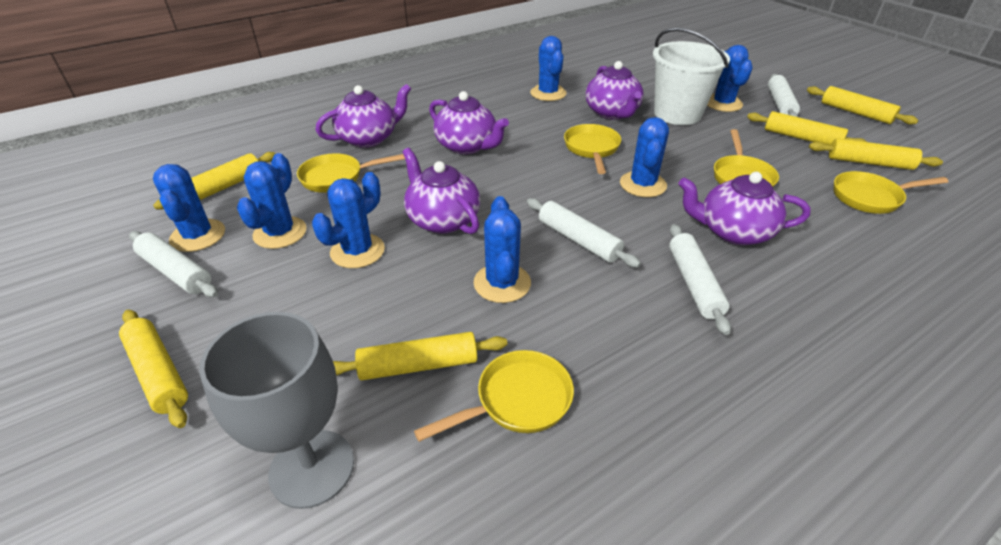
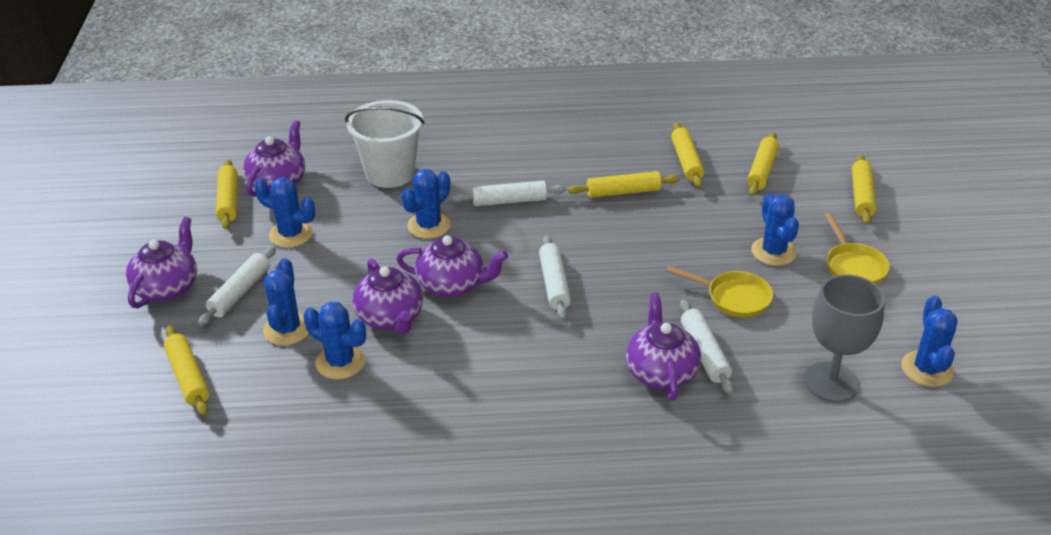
blue cactus: 7 -> 6
yellow pan: 5 -> 2

